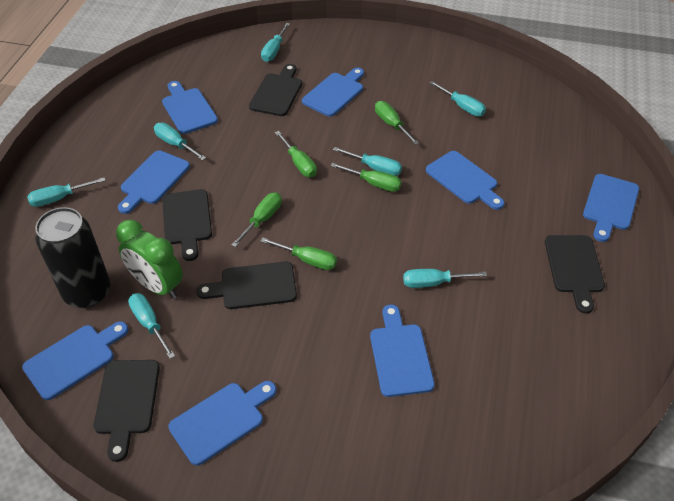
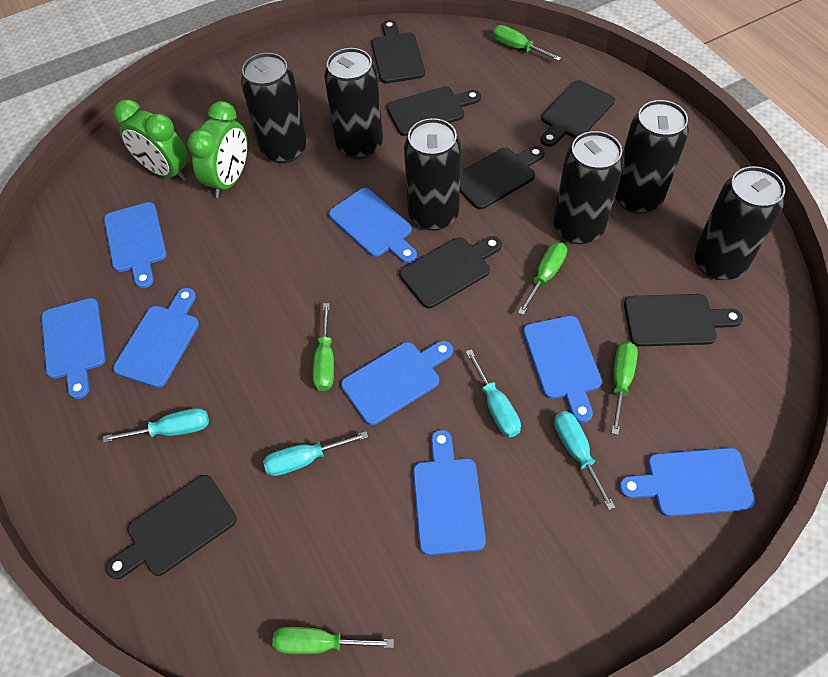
black can: 1 -> 6
black cutting board: 5 -> 7
green clock: 1 -> 2
turquoise screwdriver: 7 -> 4

